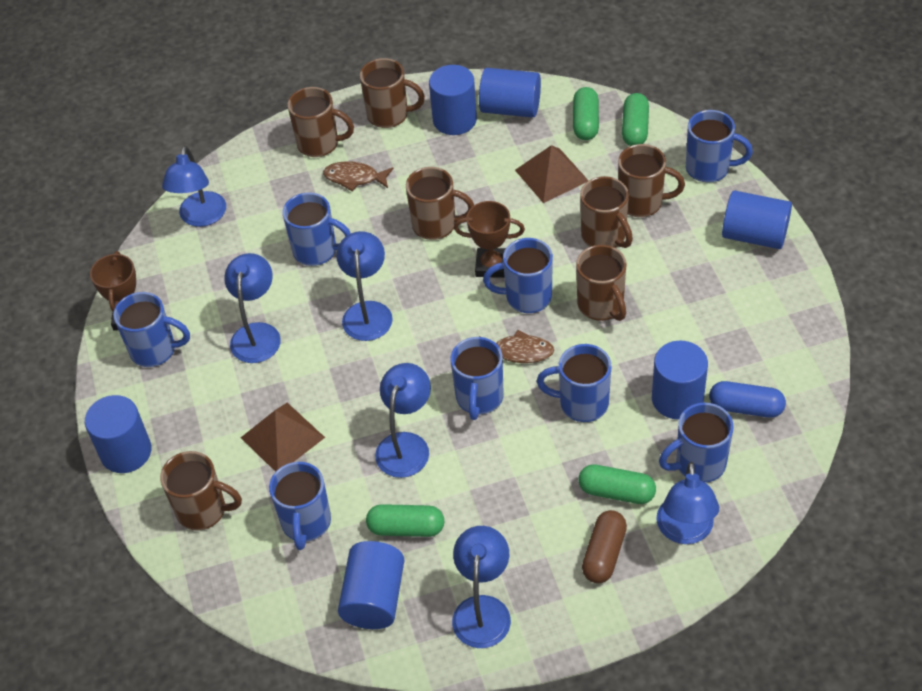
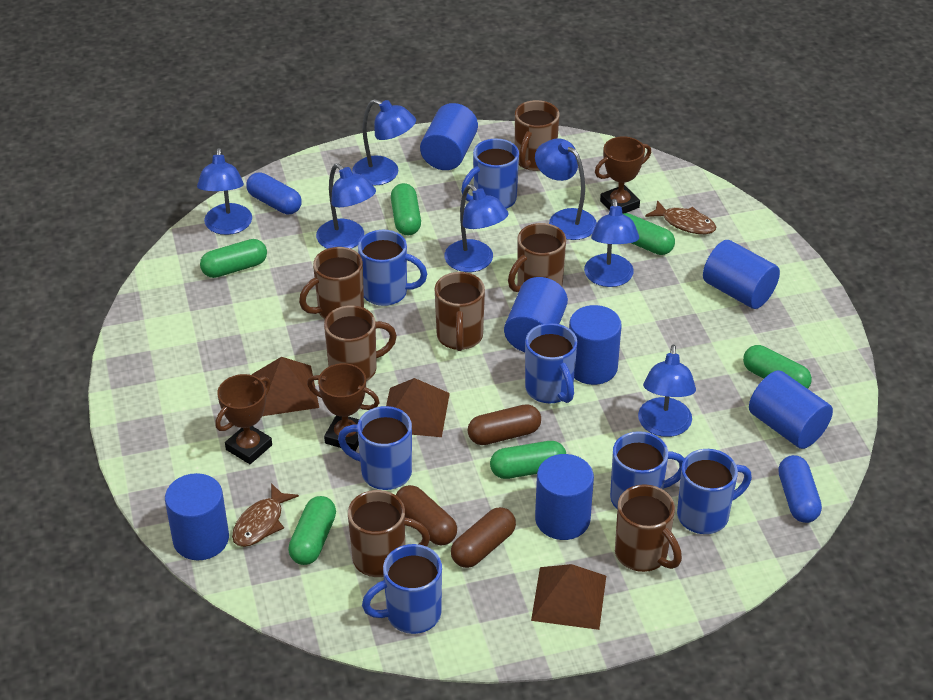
blue capsule: 1 -> 2
blue cylinder: 6 -> 7
blue lamp: 6 -> 7
blue mug: 8 -> 7
brown capsule: 1 -> 3
brown pyramid: 2 -> 3
brown trophy: 2 -> 3
green capsule: 4 -> 6

